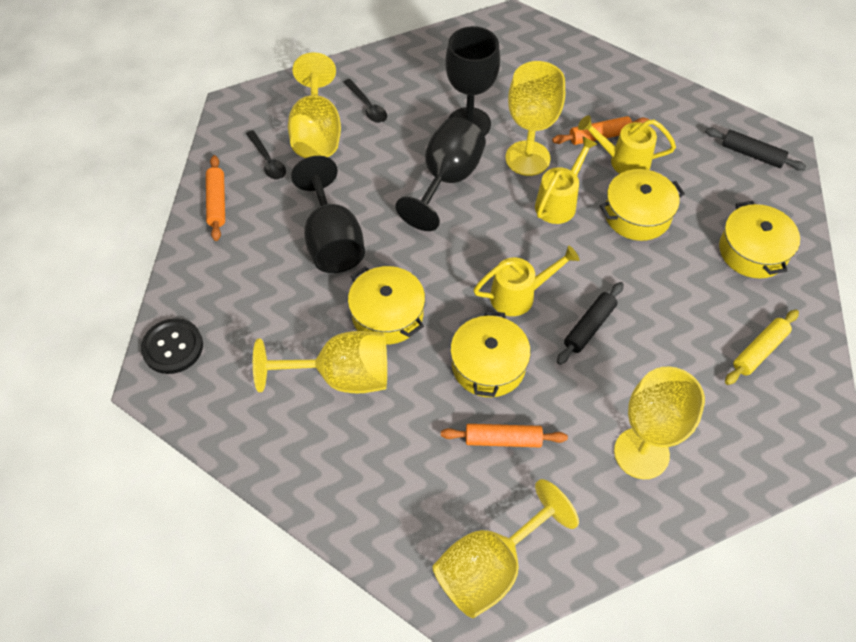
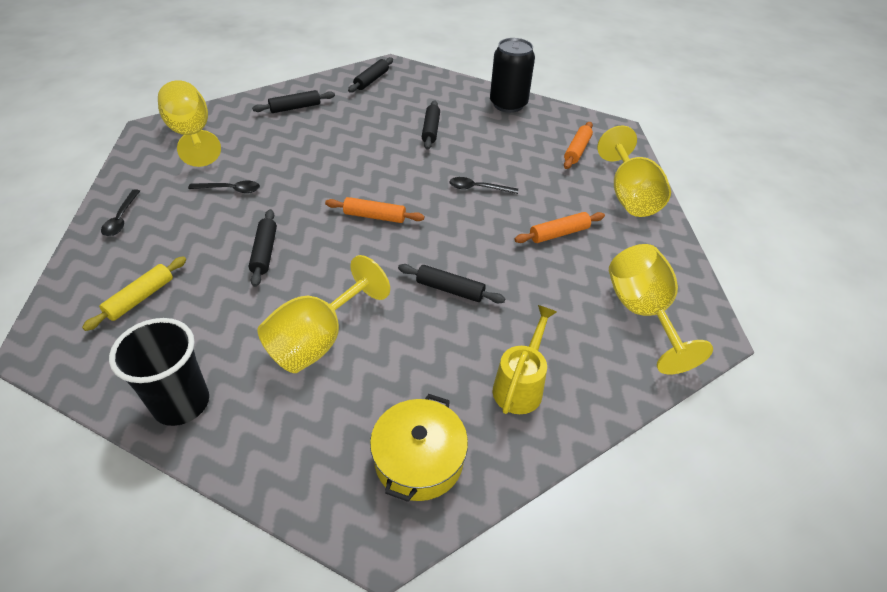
black button: 1 -> 0
black can: 0 -> 1
black cup: 0 -> 1
black goblet: 3 -> 0
black rolling pin: 2 -> 5
black spoon: 2 -> 3
yellow goblet: 5 -> 4
yellow pot: 4 -> 1
yellow watering can: 3 -> 1

